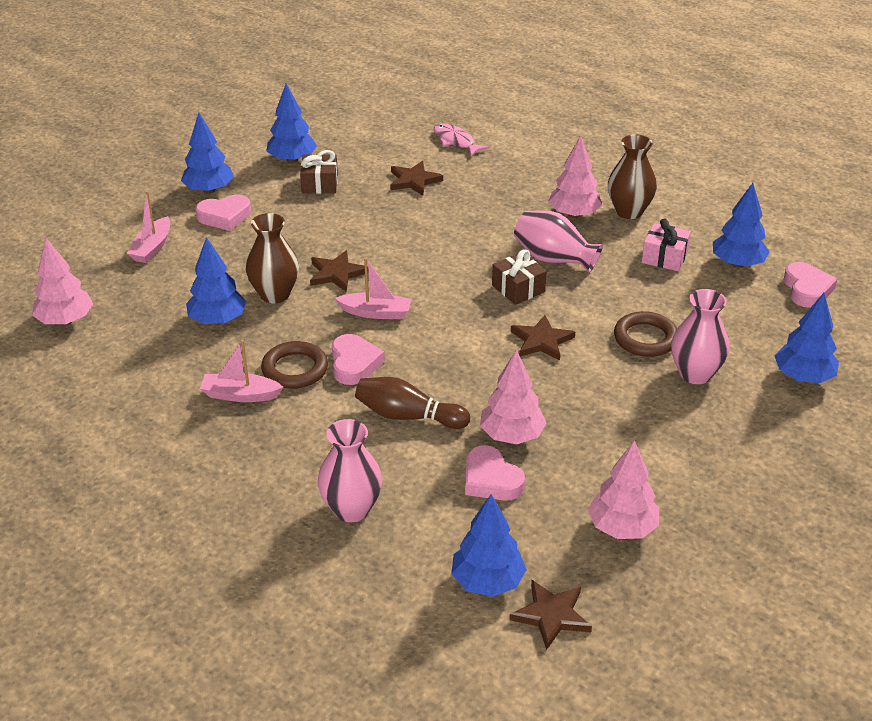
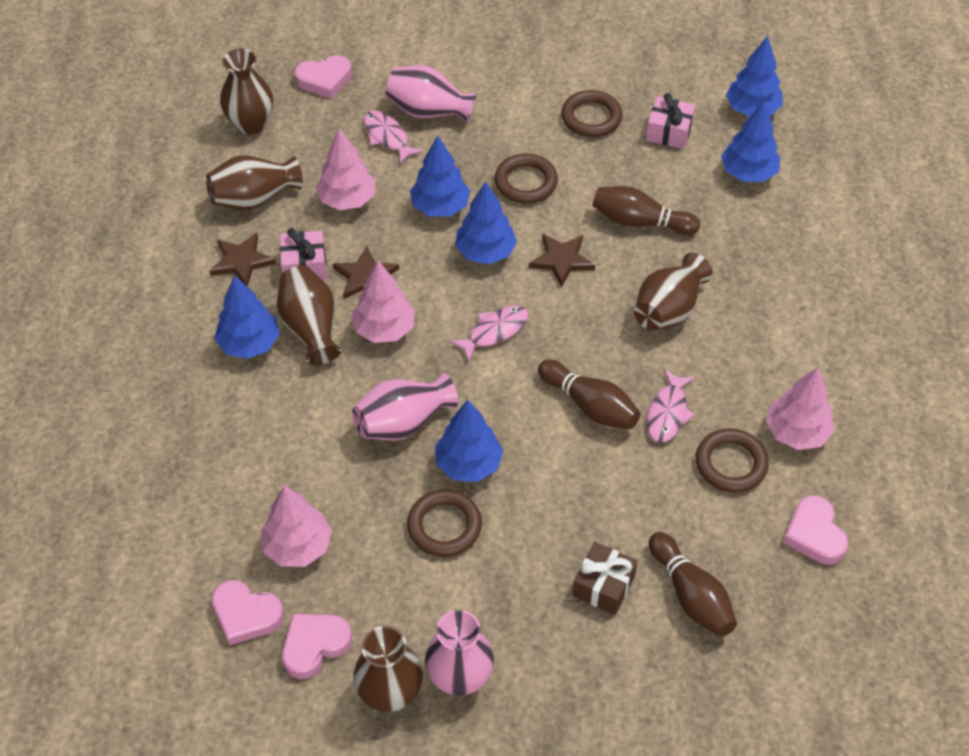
brown bowling pin: 1 -> 3
brown gift: 2 -> 1
brown ring: 2 -> 4
brown star: 4 -> 3
brown vase: 2 -> 5
pink boat: 3 -> 0
pink fish: 1 -> 3
pink gift: 1 -> 2

